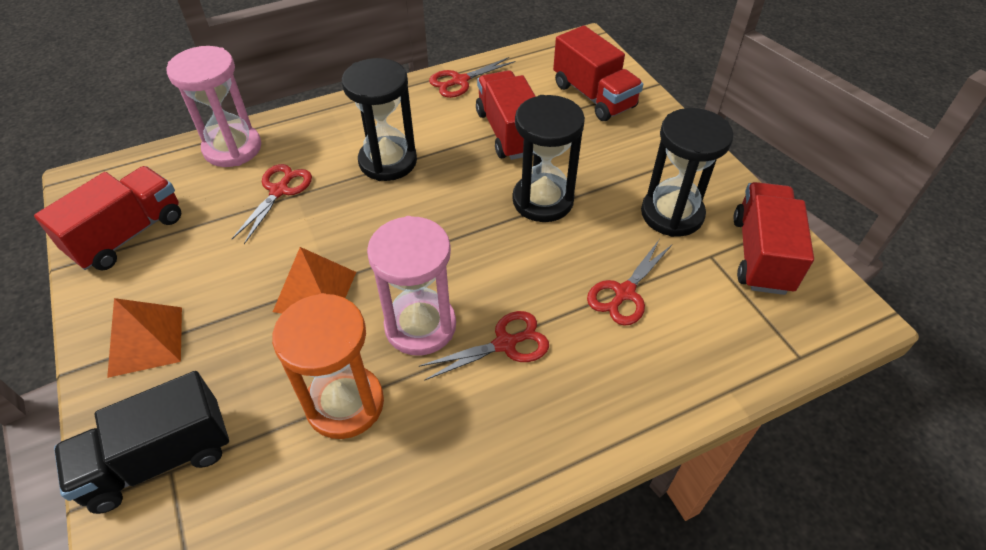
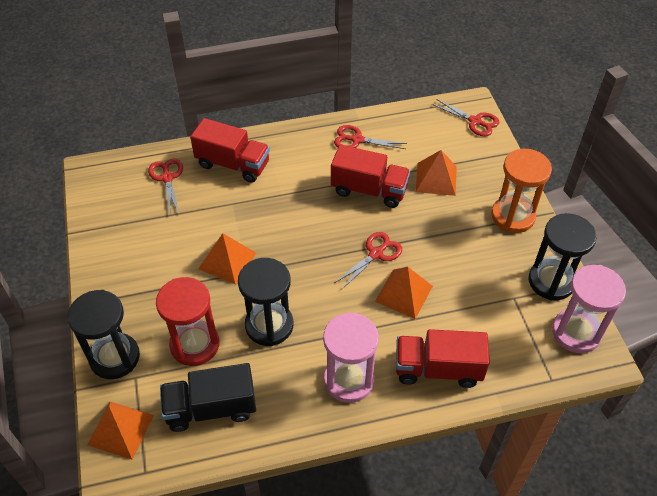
orange pyramid: 2 -> 4
red hourglass: 0 -> 1
red truck: 4 -> 3

